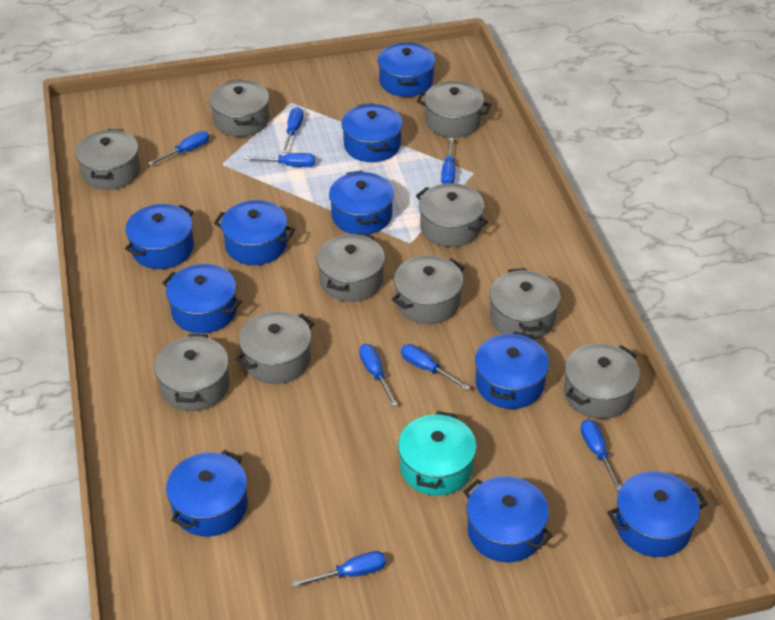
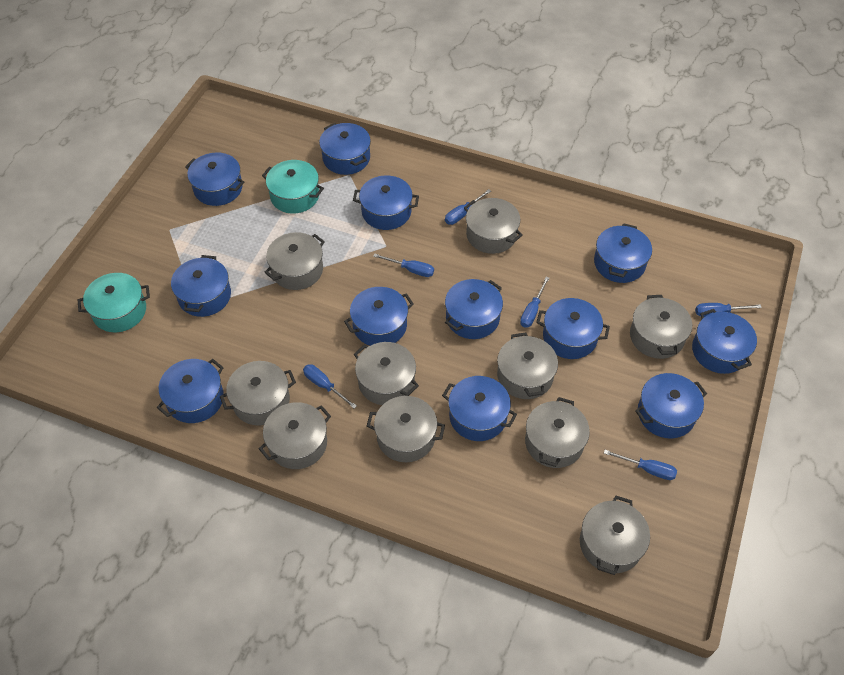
blue pot: 10 -> 12
blue screwdriver: 8 -> 6
turquoise pot: 1 -> 2

